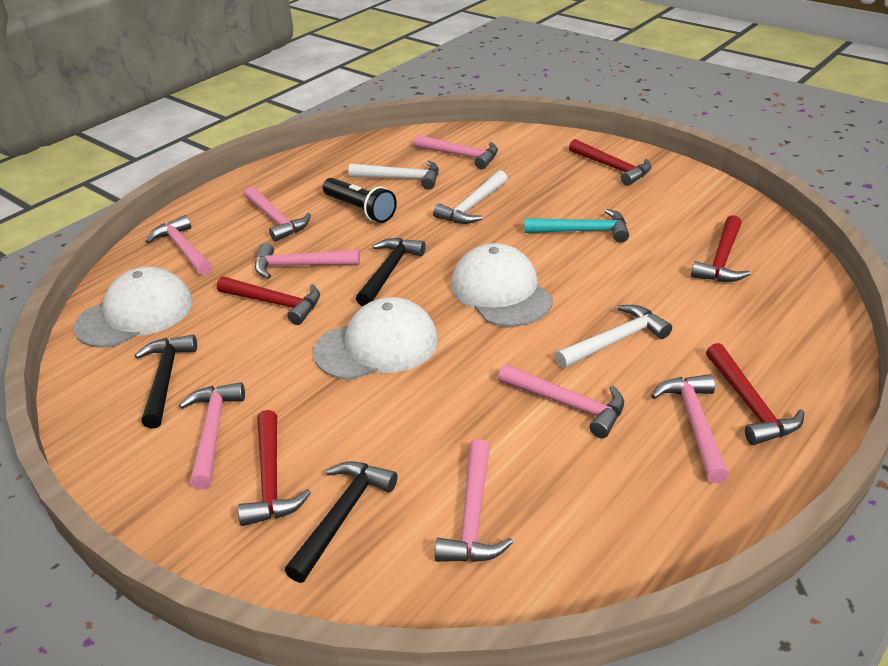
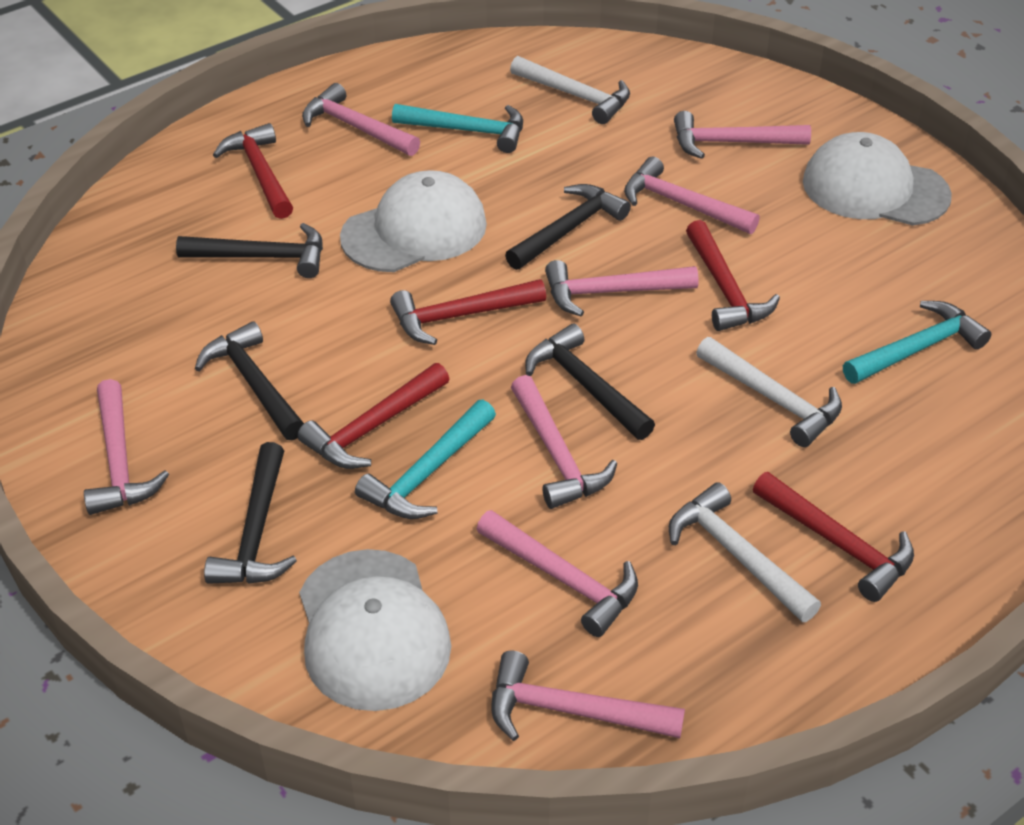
black flashlight: 1 -> 0
black hammer: 3 -> 5
turquoise hammer: 1 -> 3

